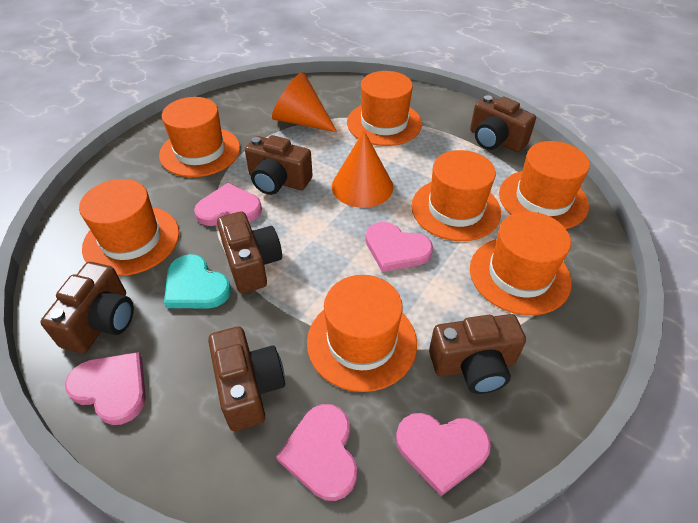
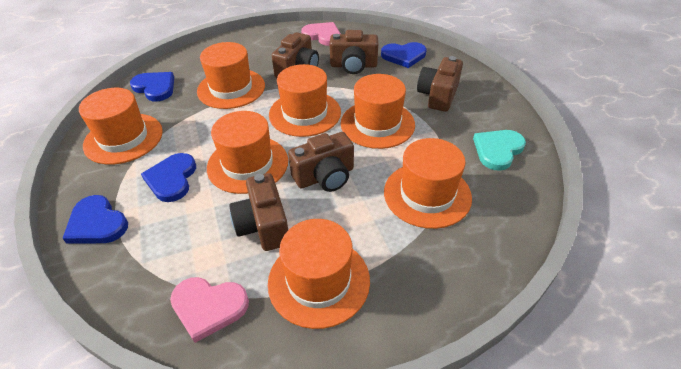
blue heart: 0 -> 4
brown camera: 6 -> 5
orange cone: 2 -> 0
pink heart: 5 -> 2

